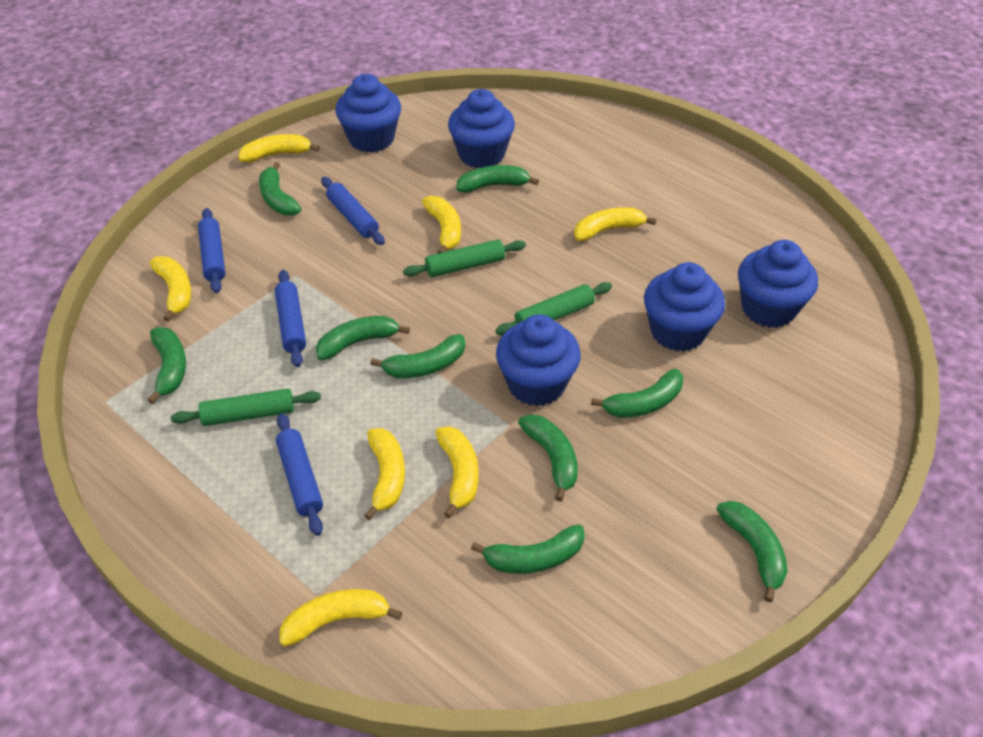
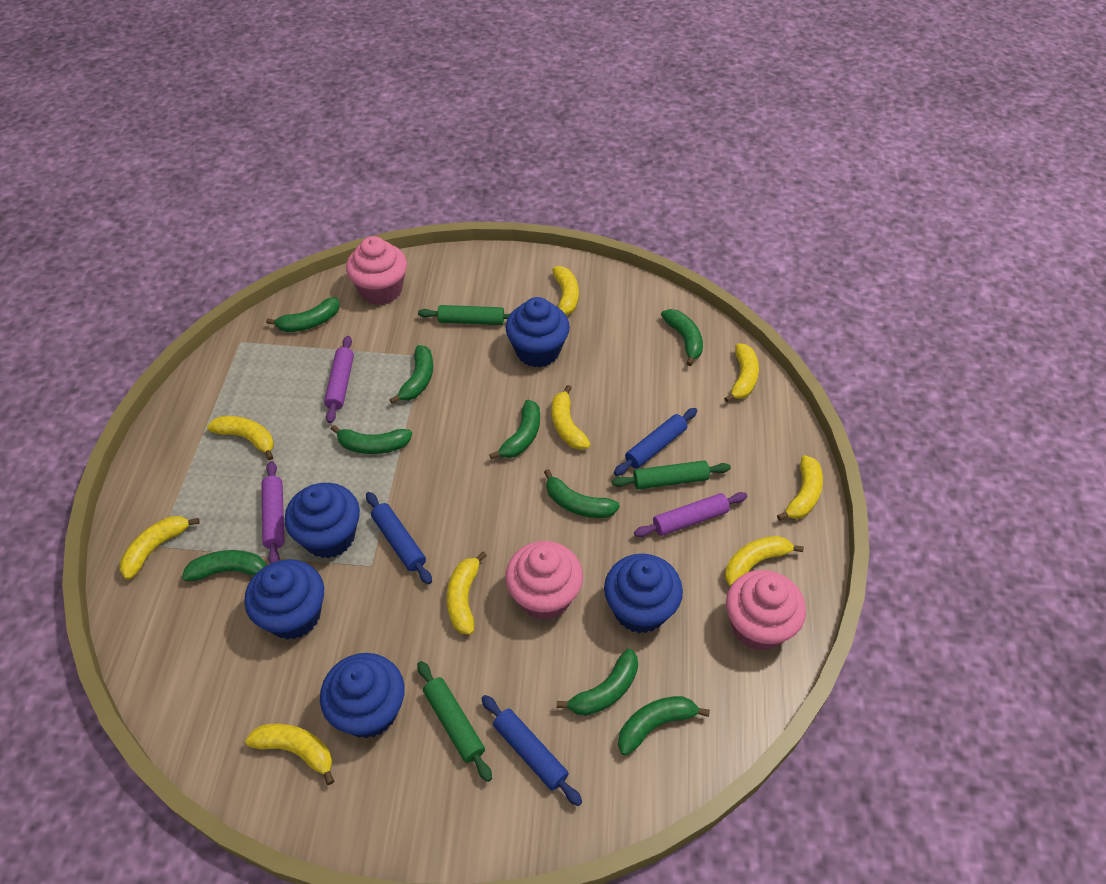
blue rolling pin: 4 -> 3
pink cupcake: 0 -> 3
purple rolling pin: 0 -> 3
yellow banana: 7 -> 9

